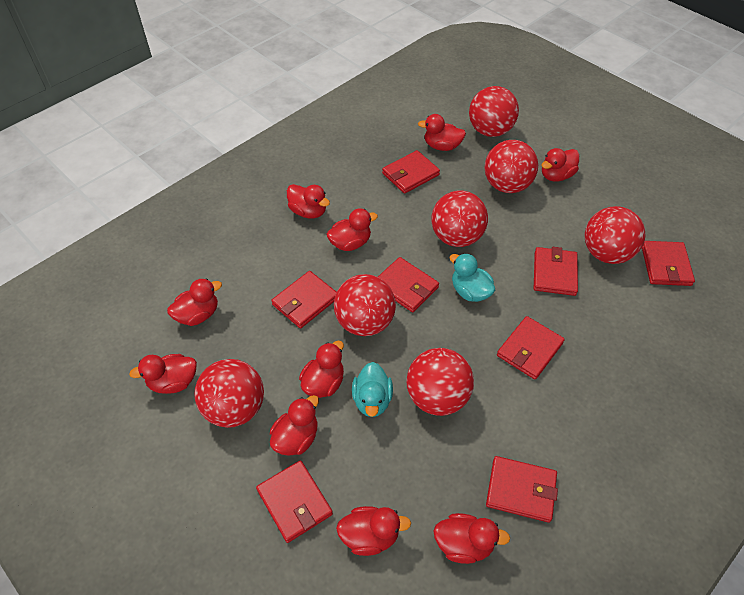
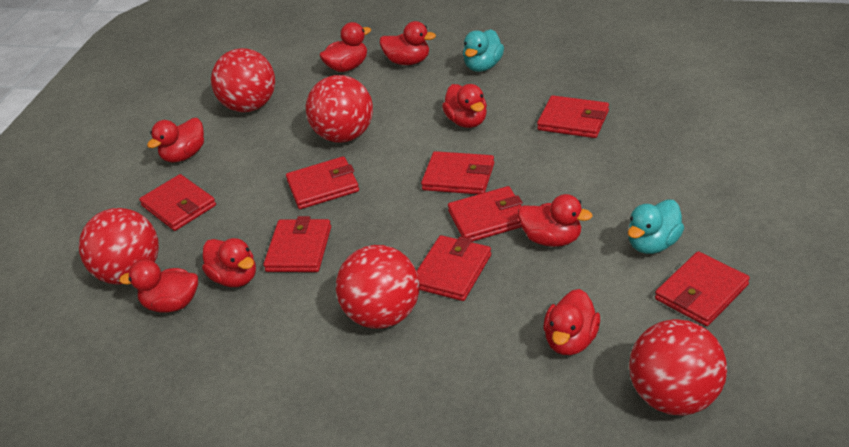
red ball: 7 -> 5
red duck: 10 -> 8

